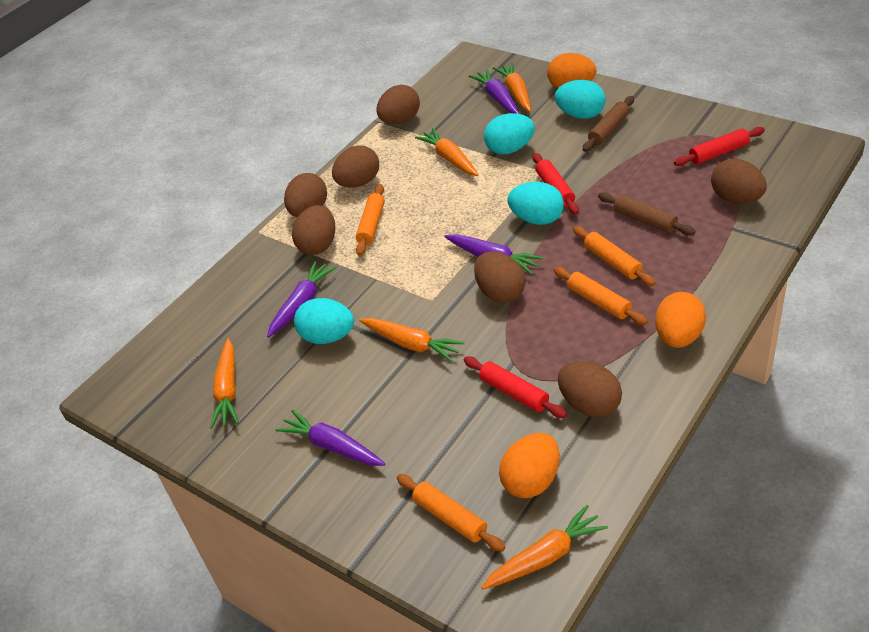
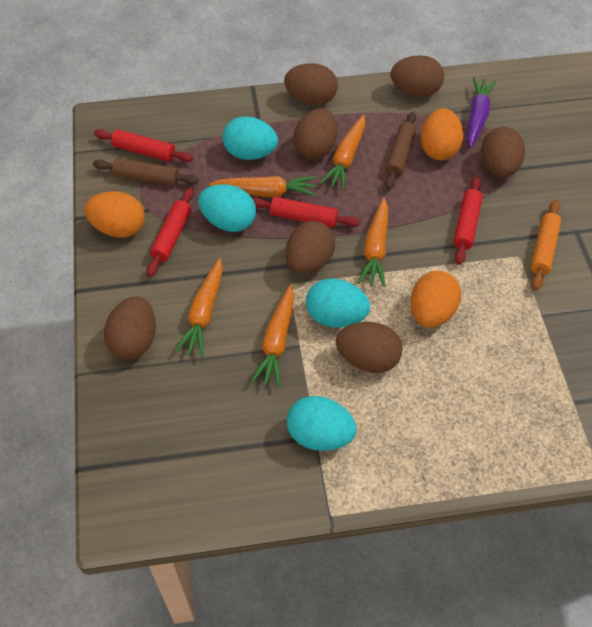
orange rolling pin: 4 -> 1
purple carrot: 4 -> 1
red rolling pin: 3 -> 4

